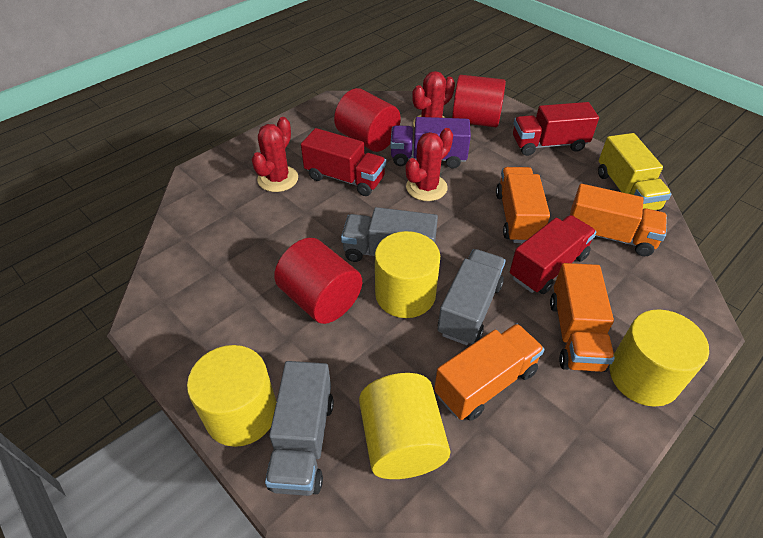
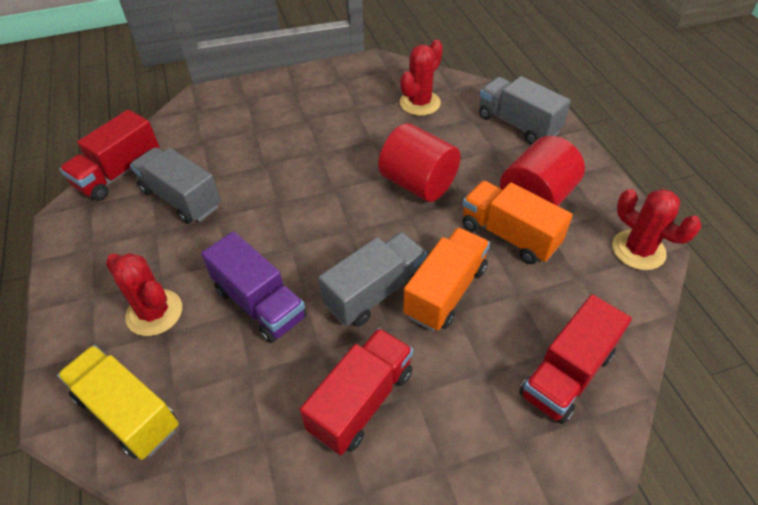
orange truck: 4 -> 2
red cylinder: 3 -> 2
yellow cylinder: 4 -> 0

